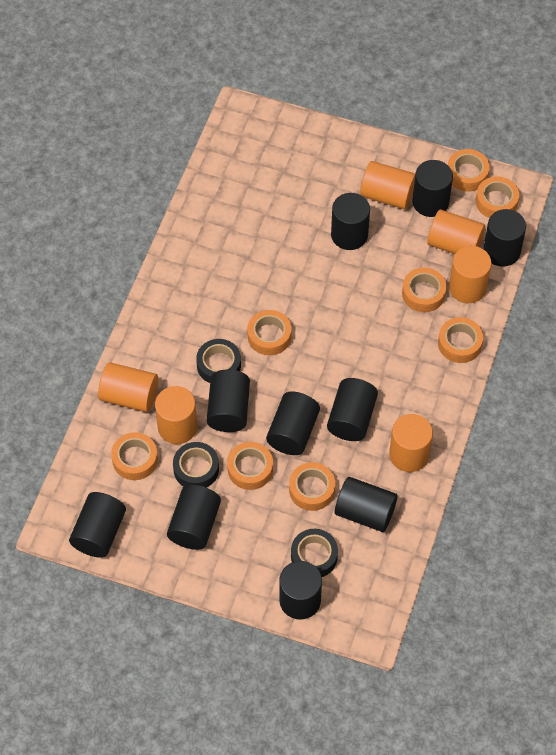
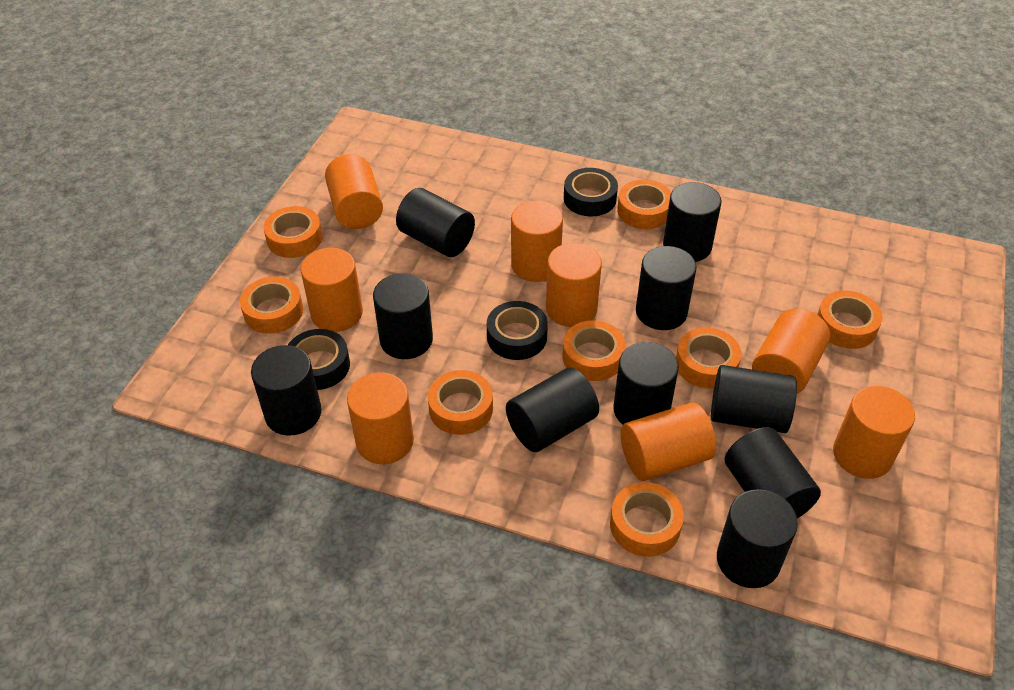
orange cylinder: 6 -> 8

